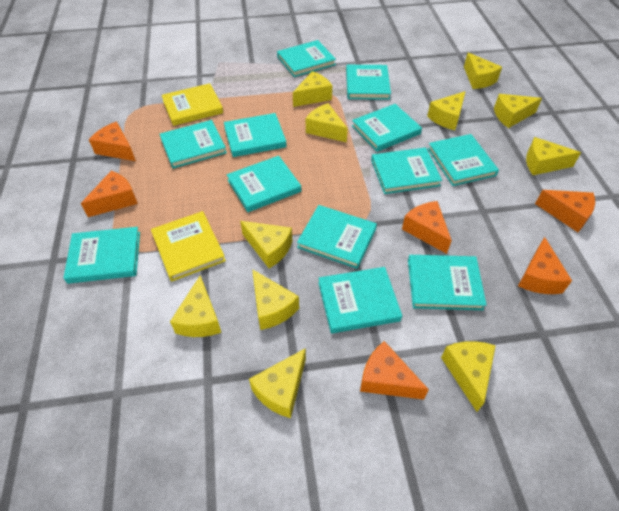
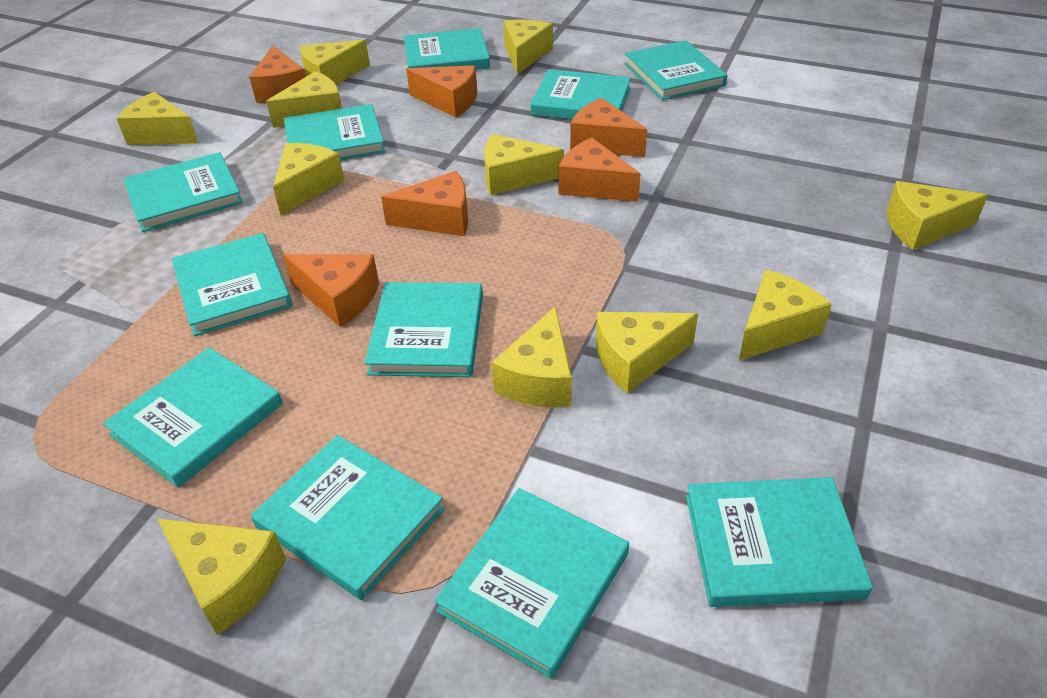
turquoise book: 12 -> 11
yellow book: 2 -> 0

